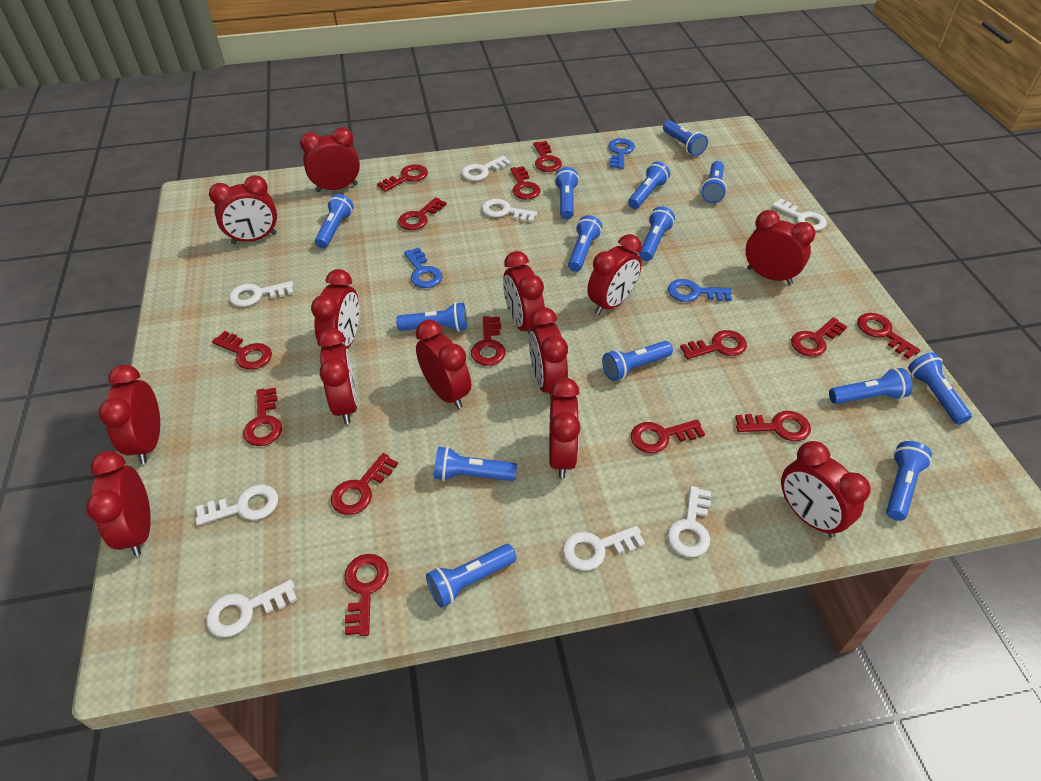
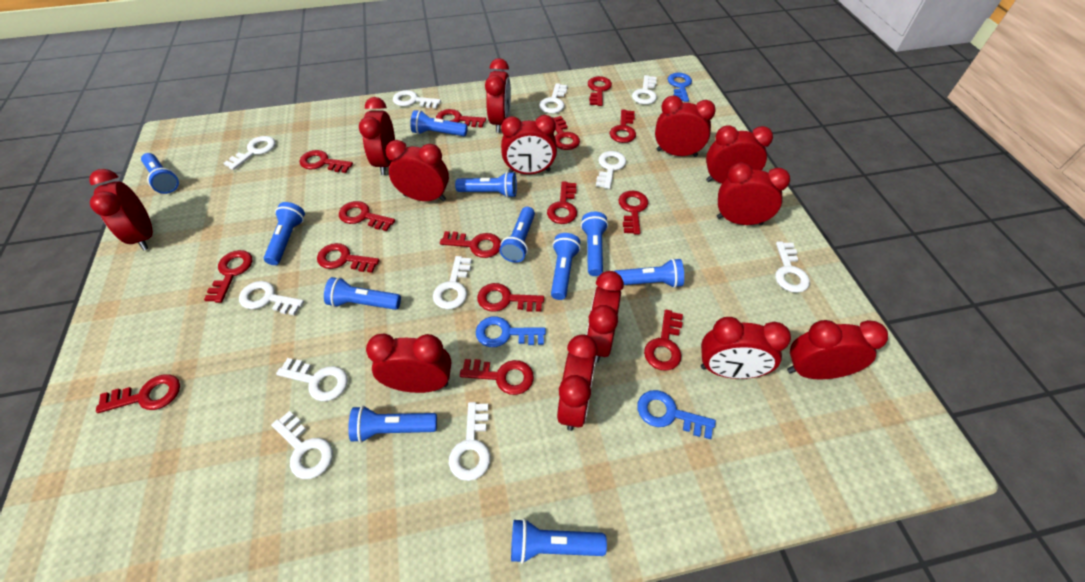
blue flashlight: 14 -> 11
red key: 14 -> 15
white key: 8 -> 11

